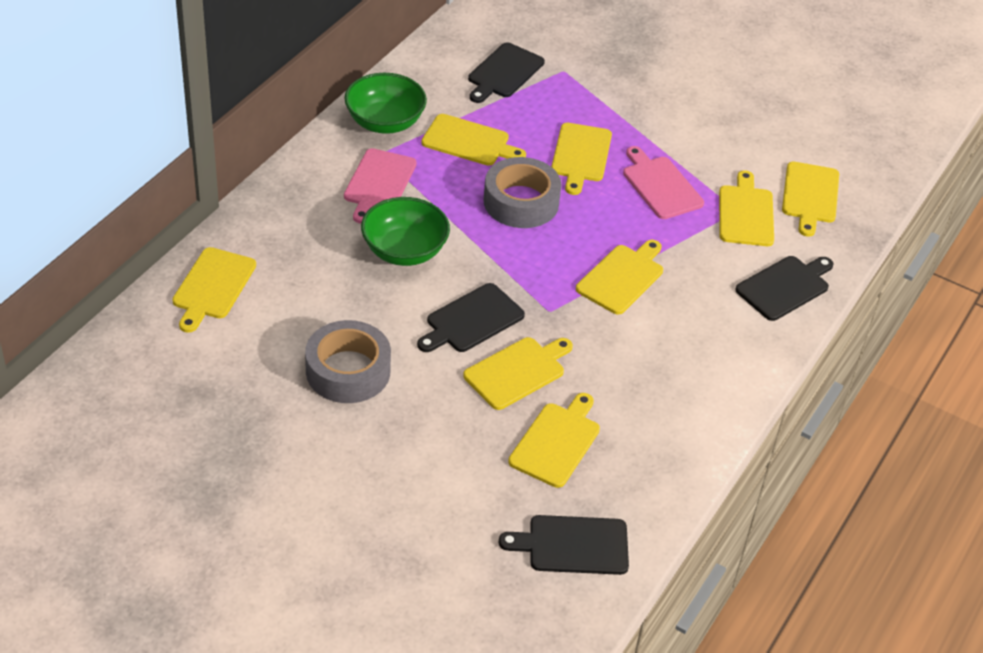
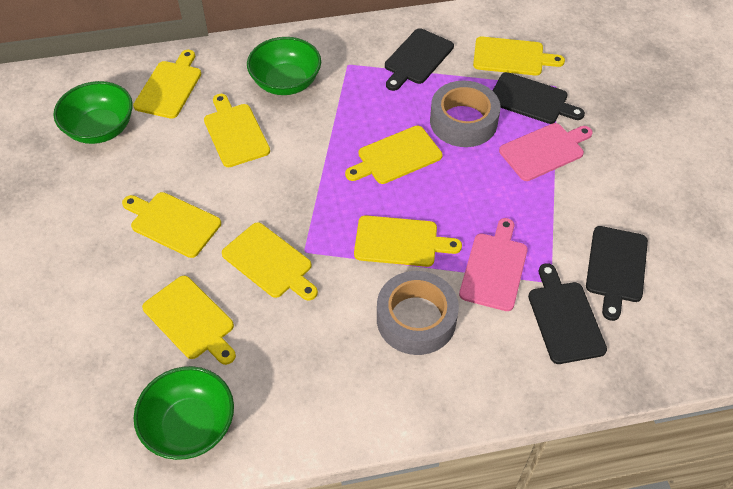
green bowl: 2 -> 3

